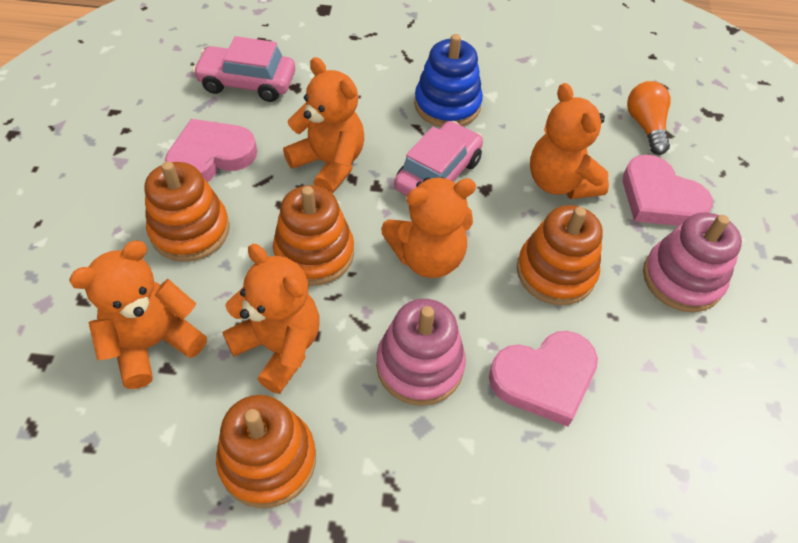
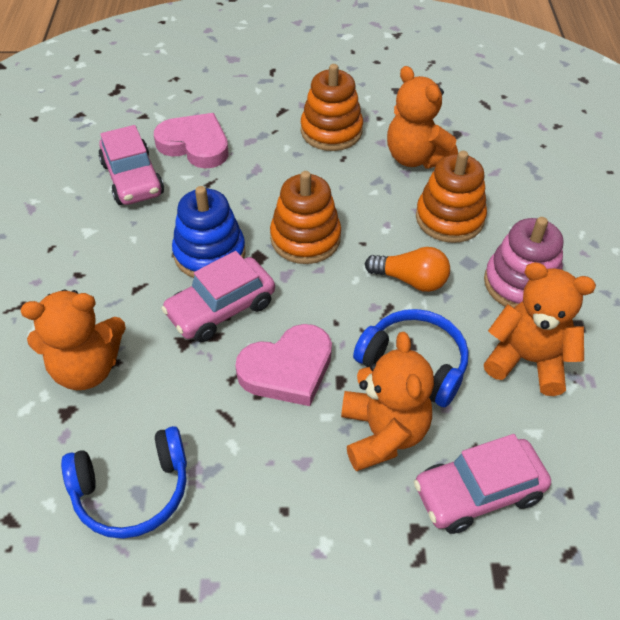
blue headphones: 0 -> 2
orange stacking toy: 4 -> 3
orange teddy bear: 5 -> 4
pink car: 2 -> 3
pink heart: 3 -> 2
pink stacking toy: 2 -> 1

